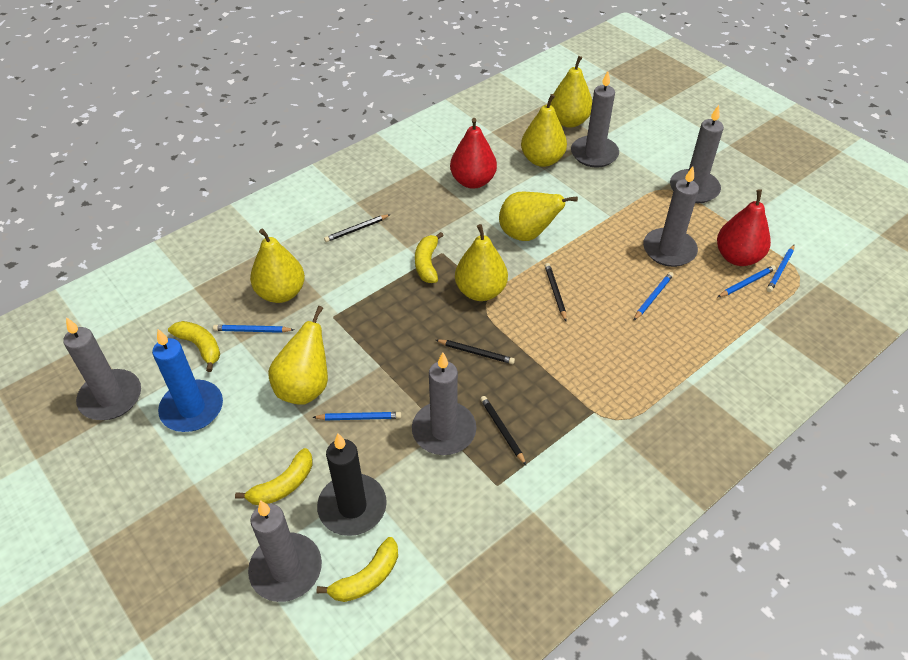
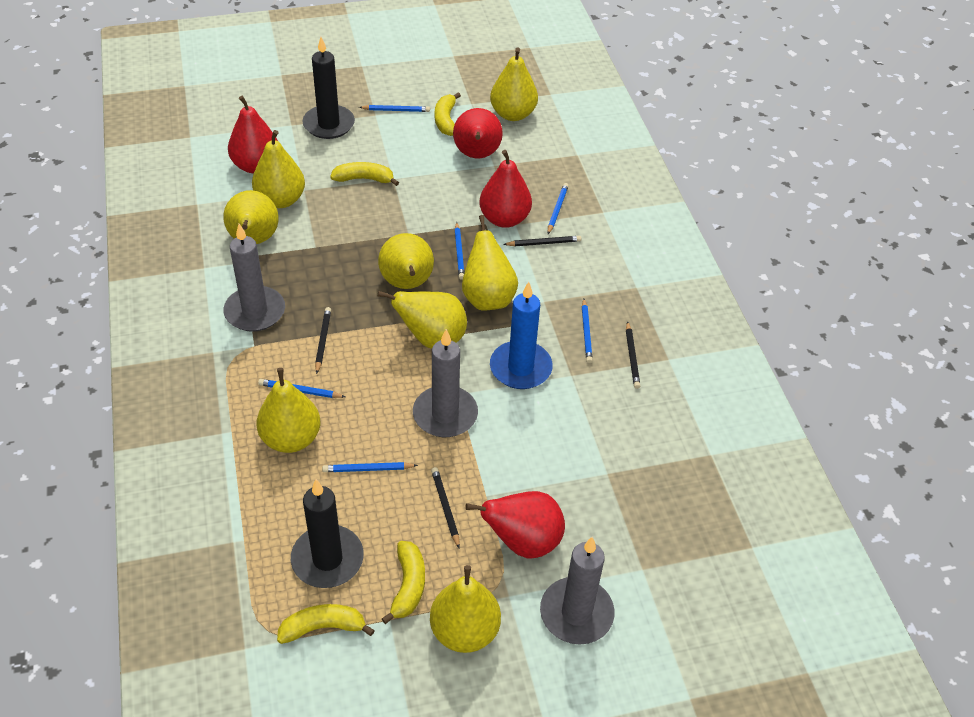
black candle: 1 -> 2
blue pencil: 5 -> 6
grey candle: 6 -> 3
red pear: 2 -> 4
yellow pear: 6 -> 8

